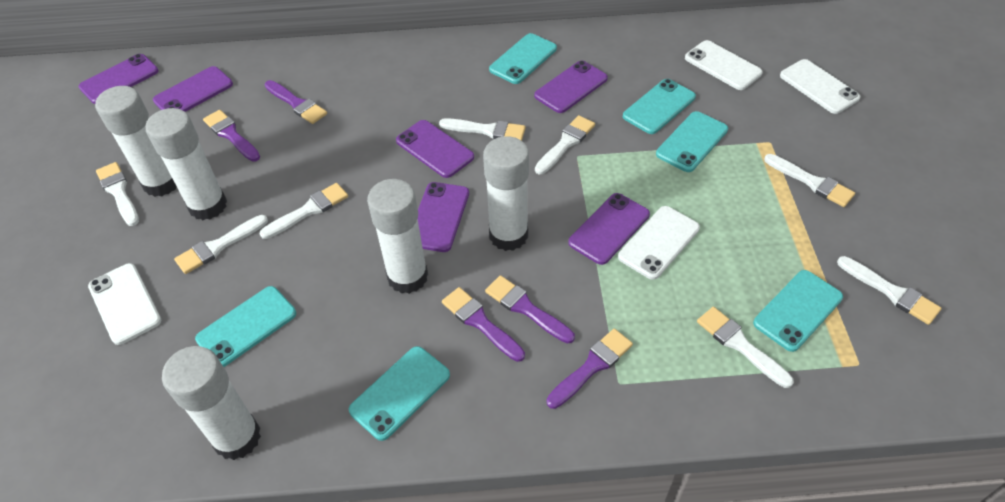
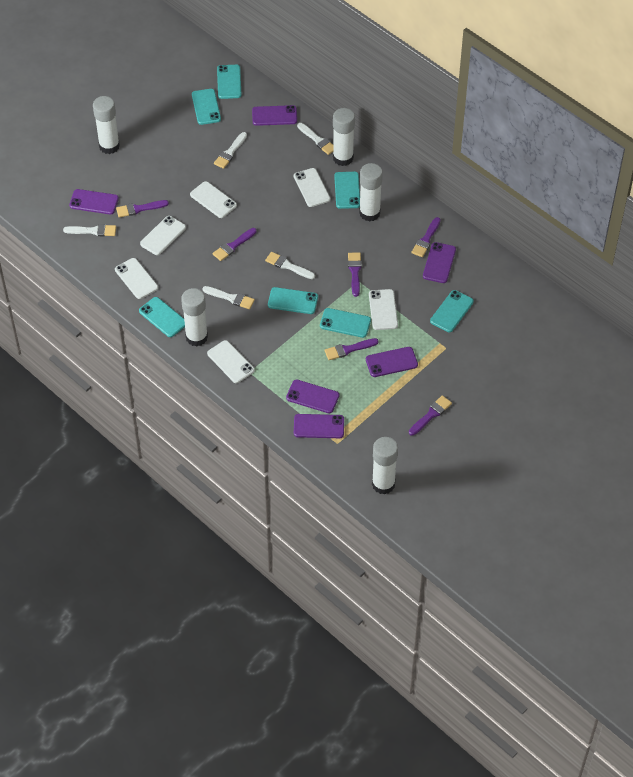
purple brush: 5 -> 6
turquoise phone: 6 -> 7
white brush: 8 -> 5
white phone: 4 -> 6

